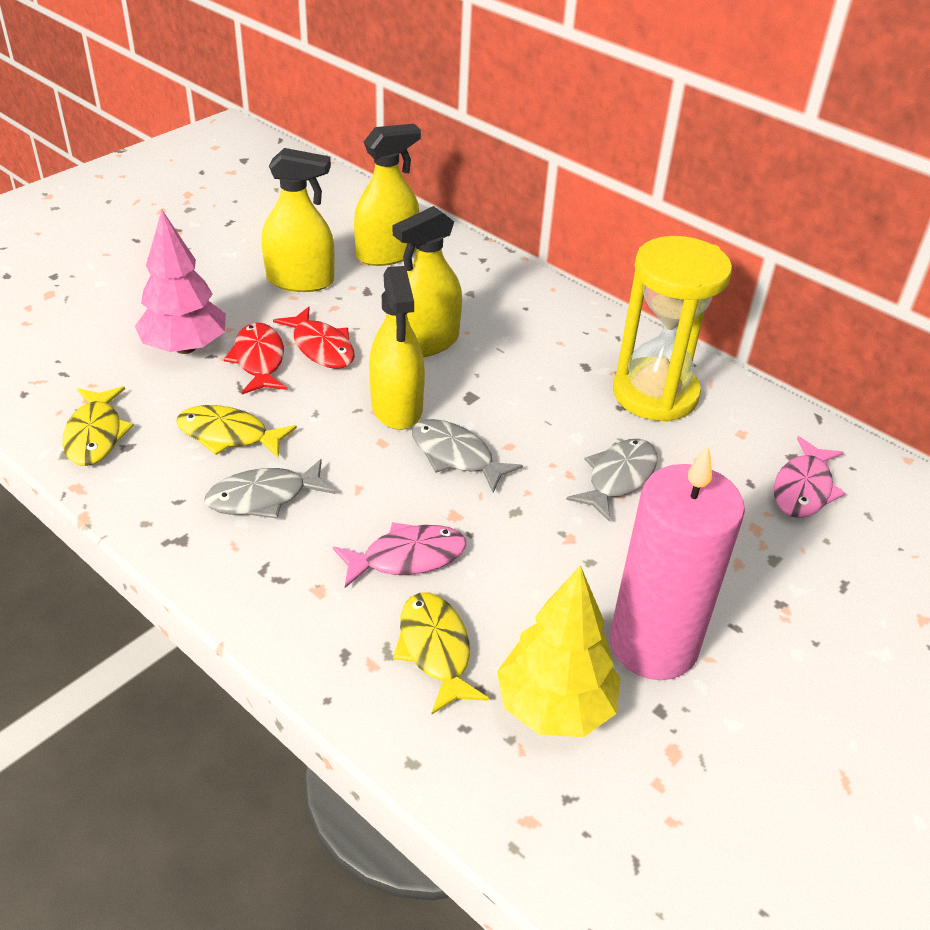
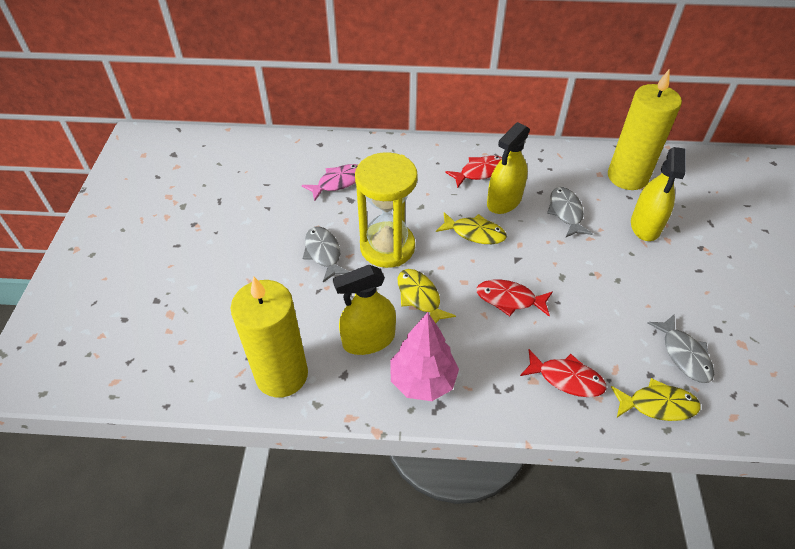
pink candle: 1 -> 0
pink fish: 2 -> 1
red fish: 2 -> 3
yellow candle: 0 -> 2
yellow spray bottle: 4 -> 3
yellow tree: 1 -> 0

